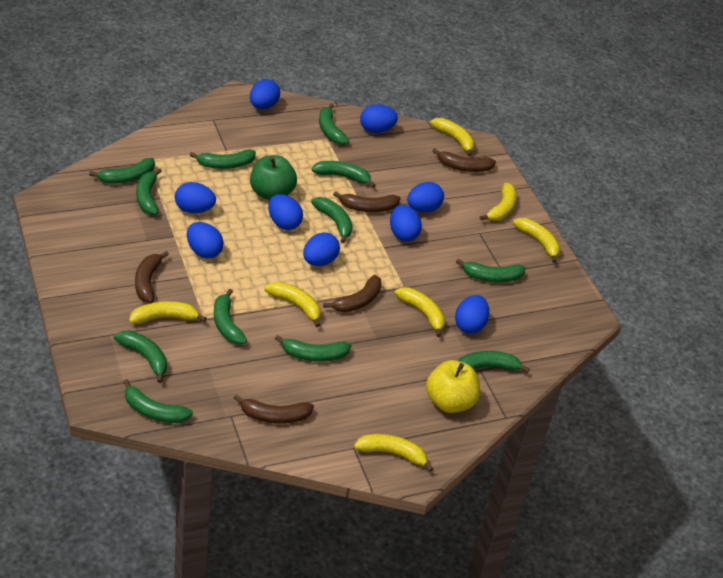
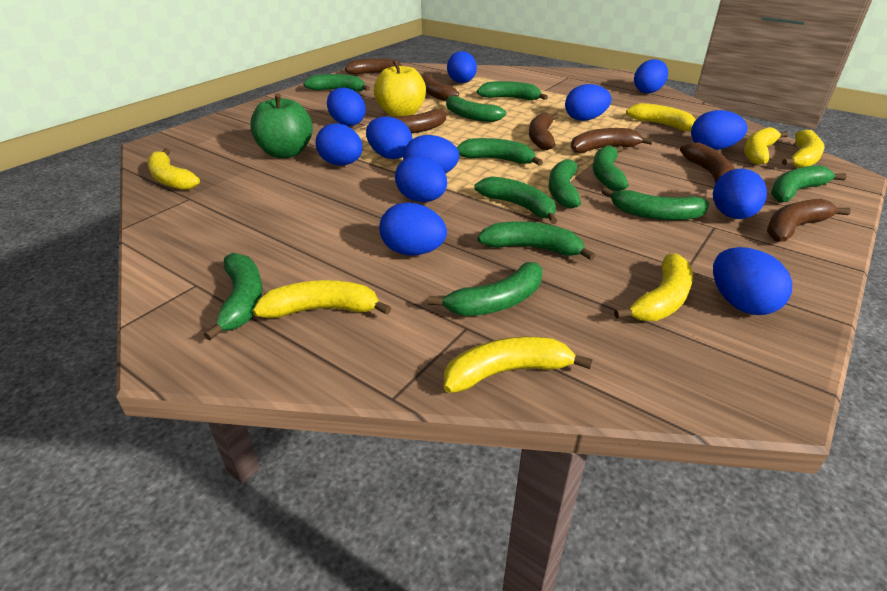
blue egg: 9 -> 12
brown banana: 5 -> 7

